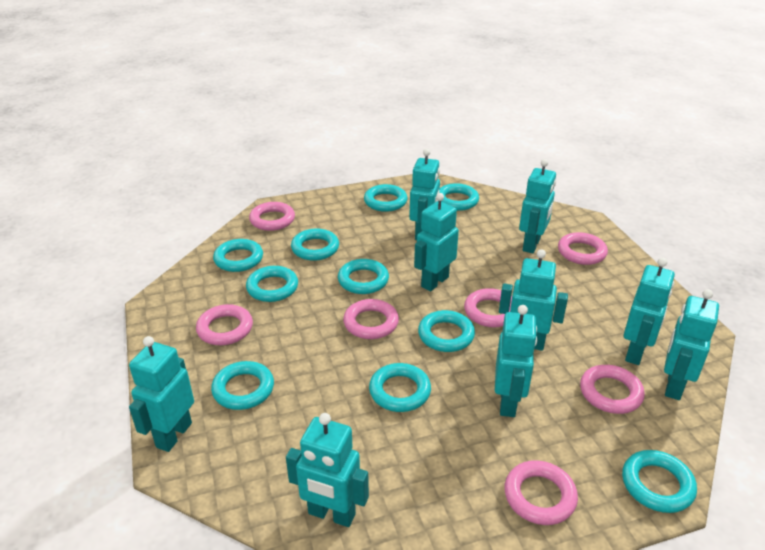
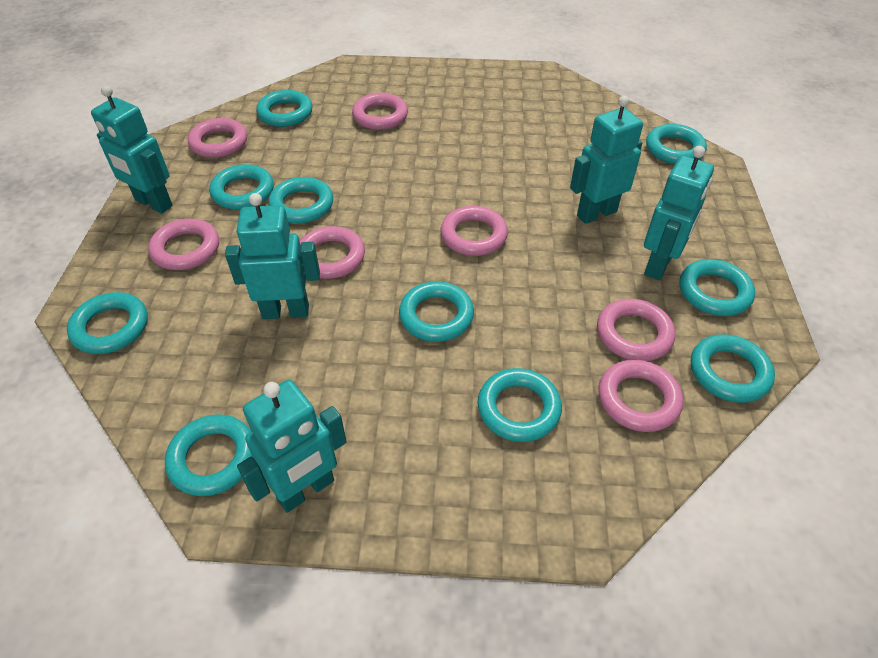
turquoise robot: 9 -> 5

